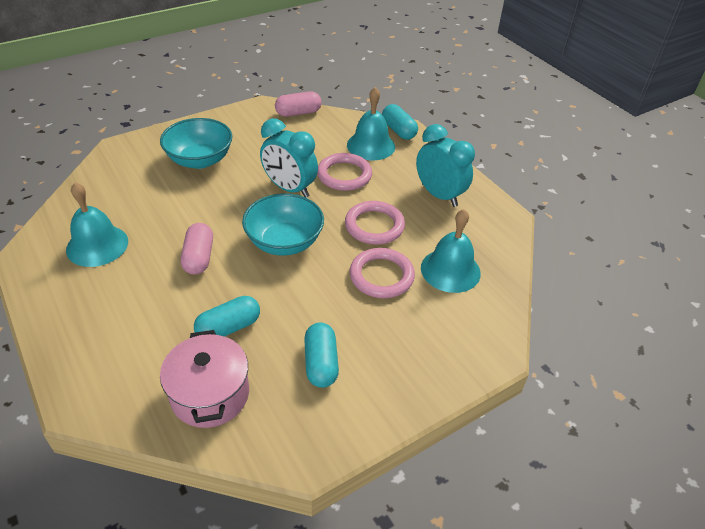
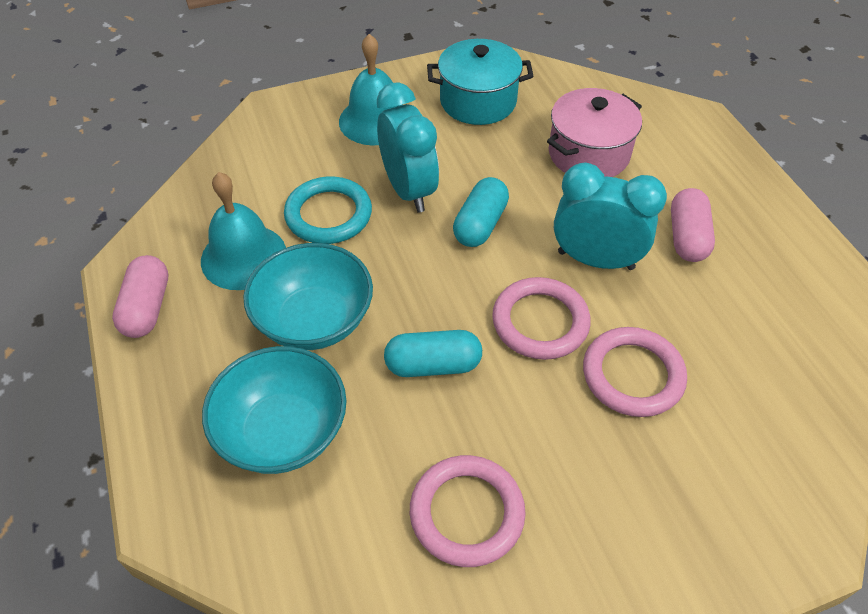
turquoise bell: 3 -> 2
turquoise capsule: 3 -> 2
turquoise pot: 0 -> 1
turquoise ring: 0 -> 1

